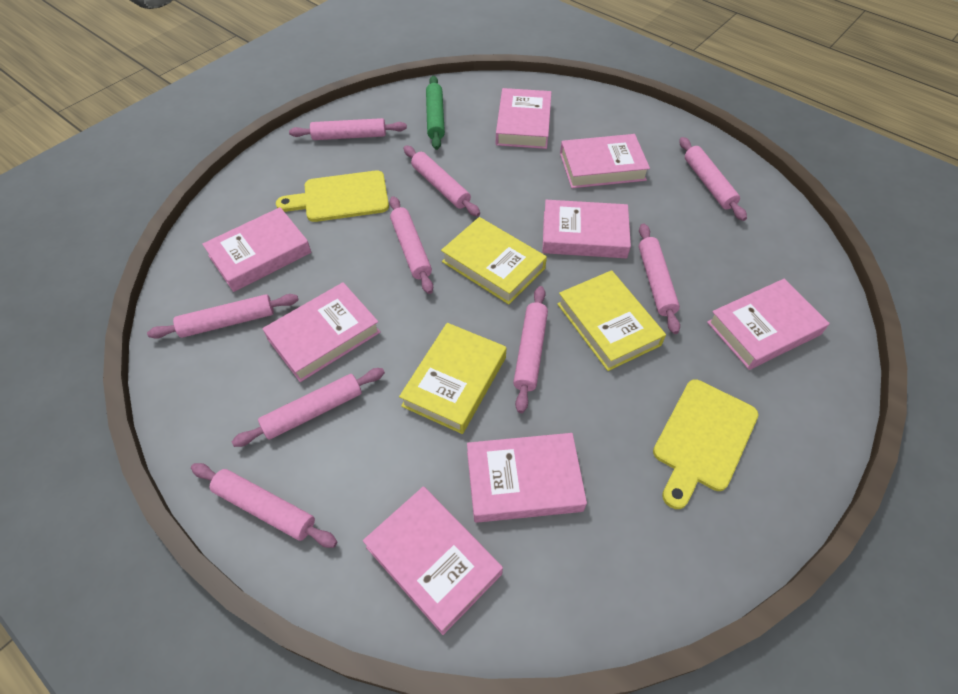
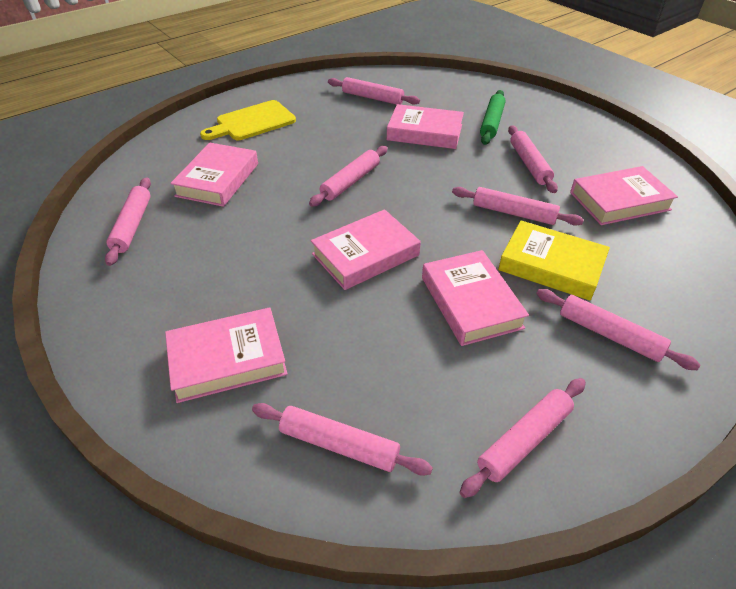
pink book: 8 -> 6
pink rolling pin: 9 -> 8
yellow book: 3 -> 1
yellow cutting board: 2 -> 1

